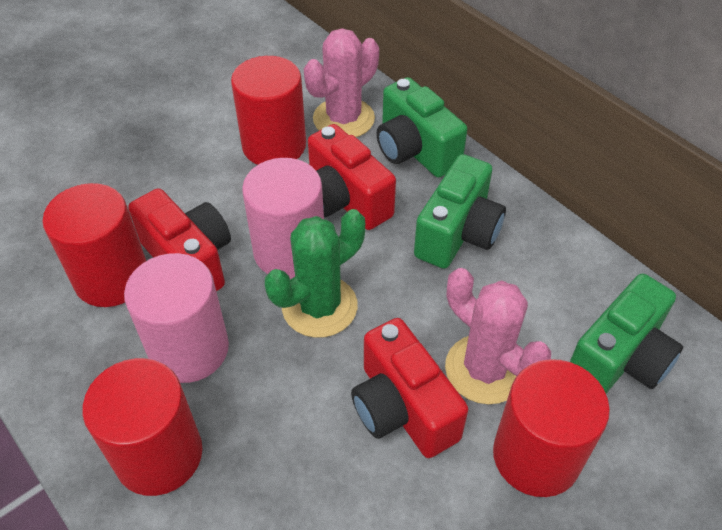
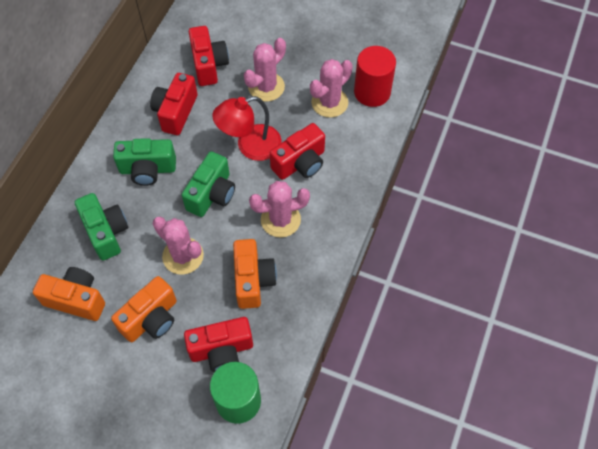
green cactus: 1 -> 0
green cylinder: 0 -> 1
orange camera: 0 -> 3
pink cactus: 2 -> 4
pink cylinder: 2 -> 0
red camera: 3 -> 4
red cylinder: 4 -> 1
red lamp: 0 -> 1

